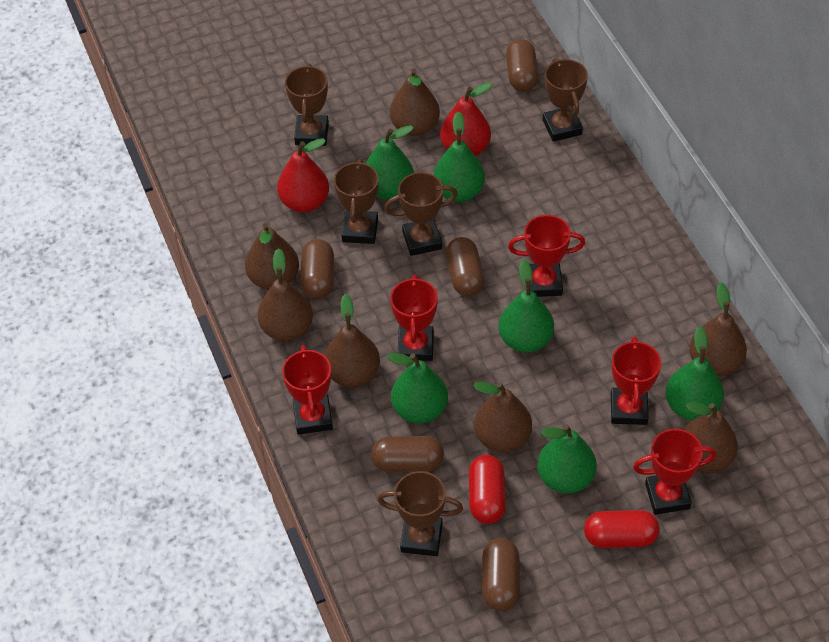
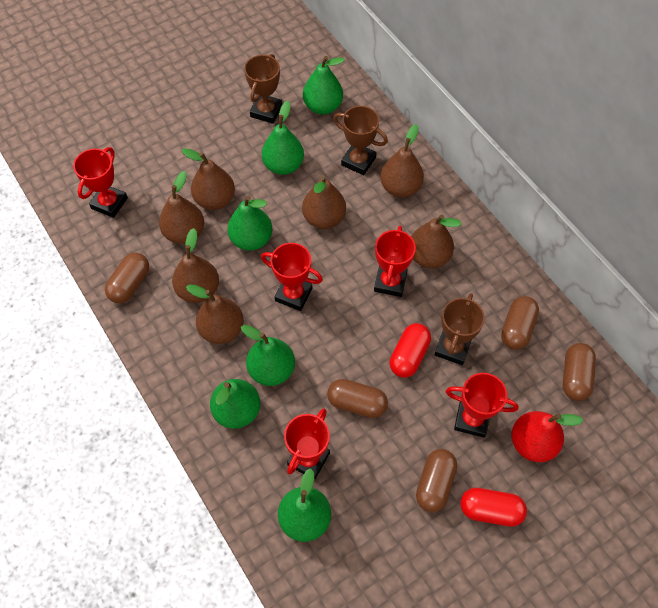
brown trophy: 5 -> 3
red pear: 2 -> 1

